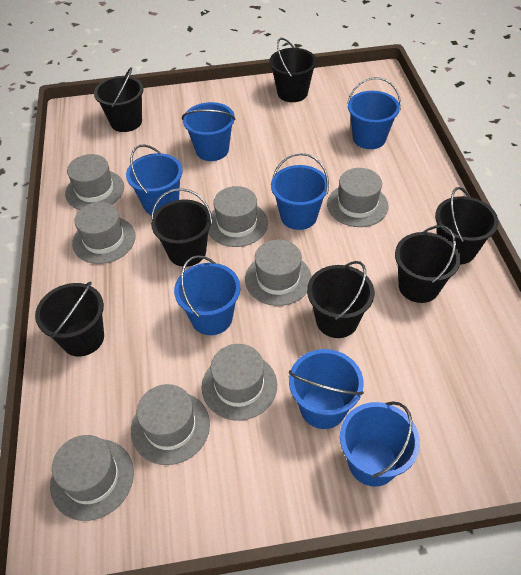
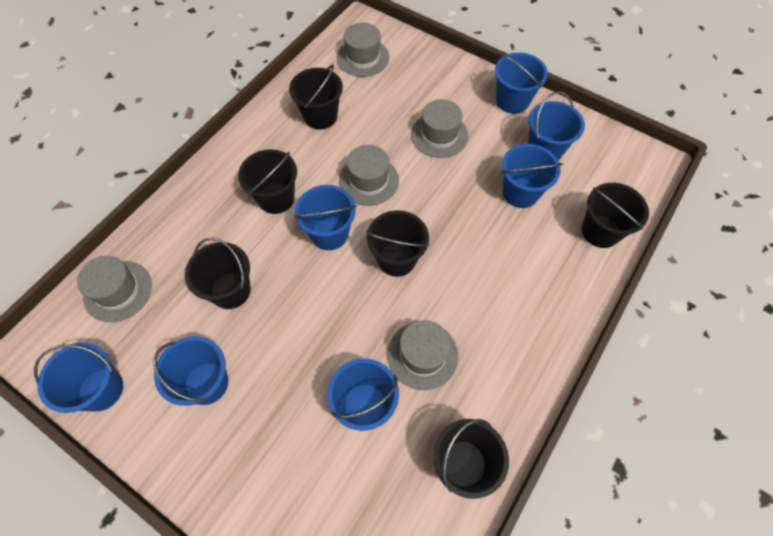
black bucket: 7 -> 6
grey hat: 8 -> 5

